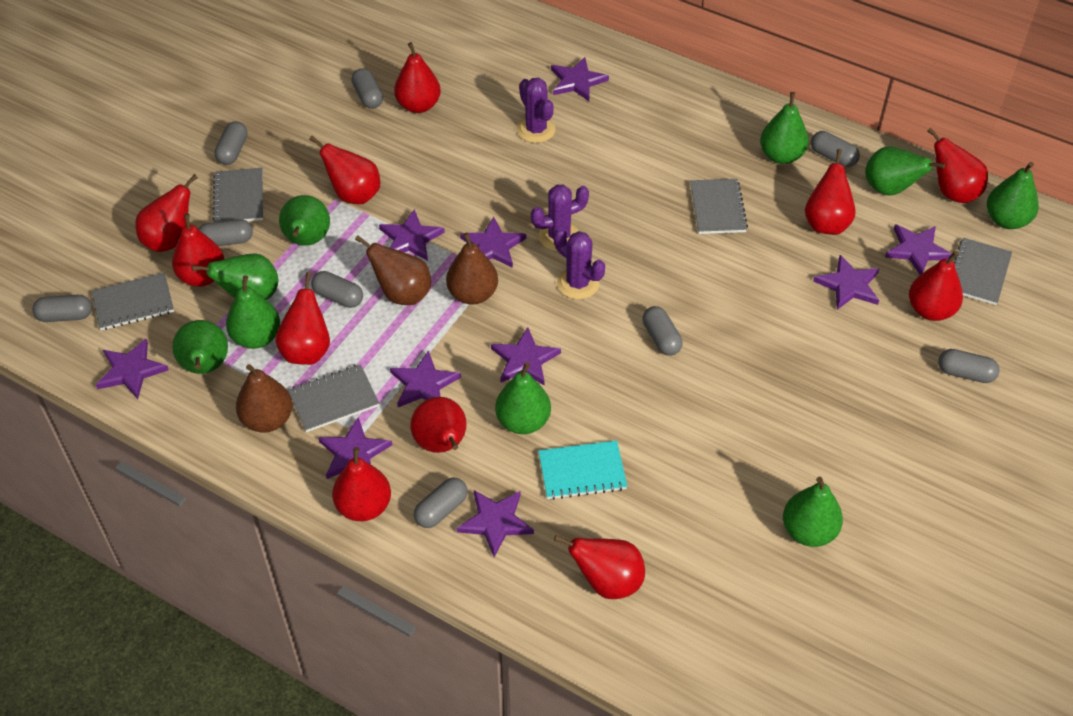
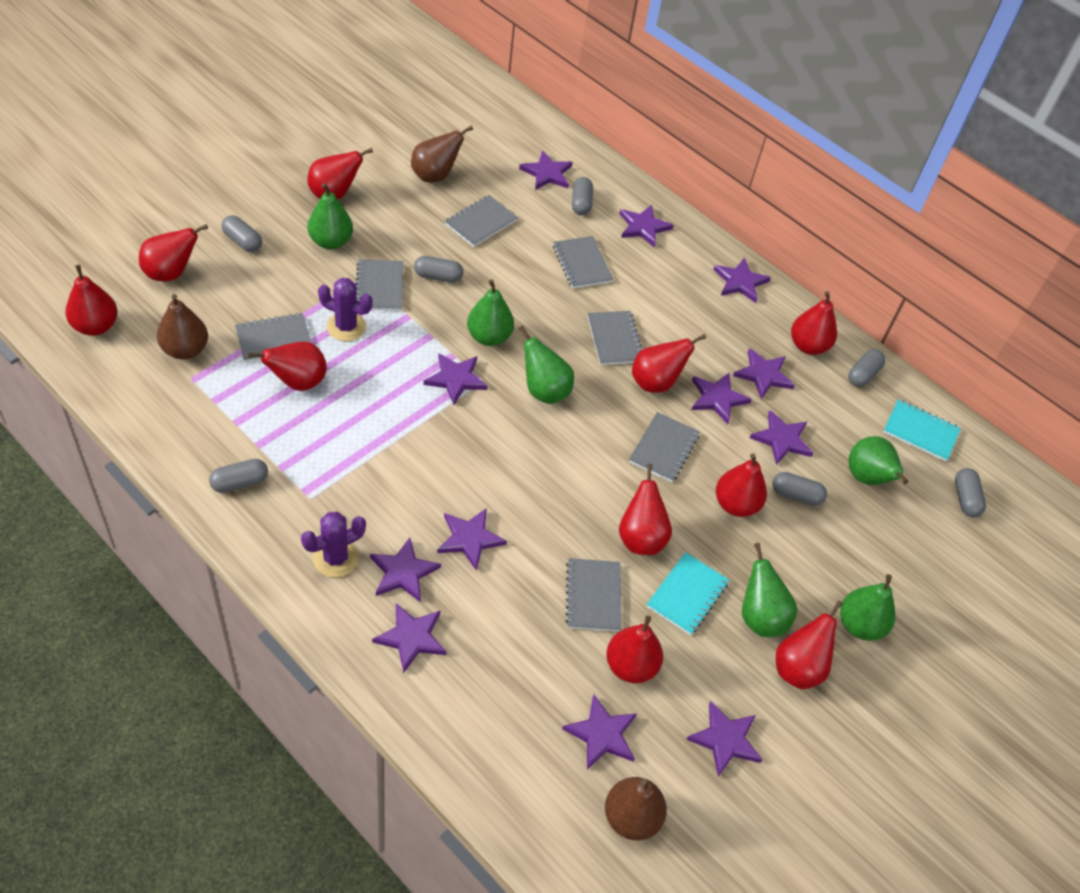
green pear: 9 -> 6
grey capsule: 9 -> 7
grey notebook: 5 -> 7
purple cactus: 3 -> 2
purple star: 10 -> 12
red pear: 11 -> 10
turquoise notebook: 1 -> 2

